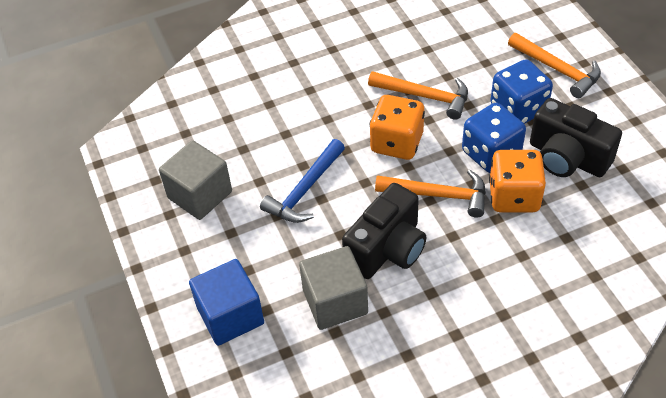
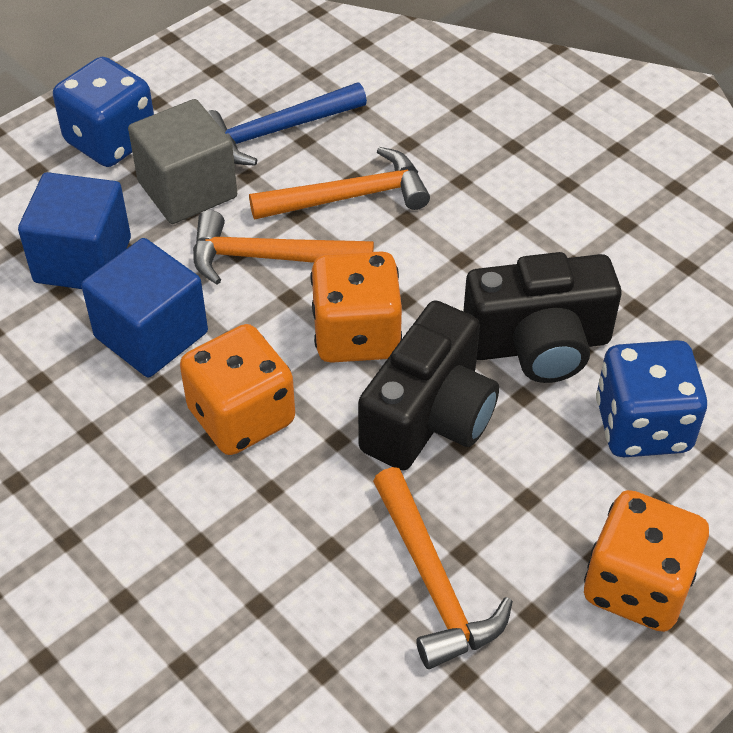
blue cube: 1 -> 2
grey cube: 2 -> 1
orange dice: 2 -> 3

